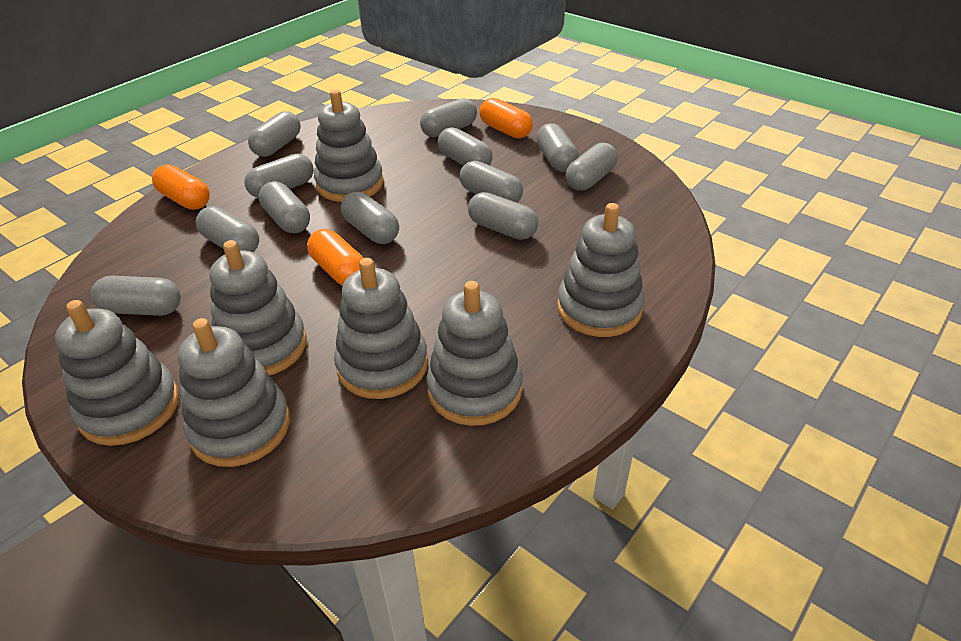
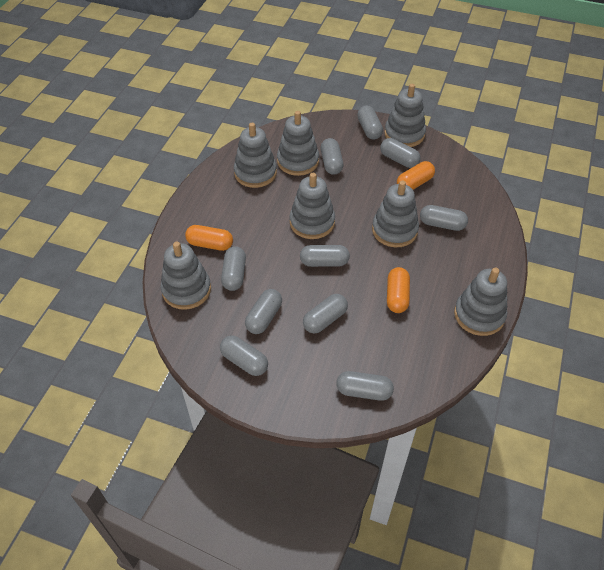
grey capsule: 12 -> 10

